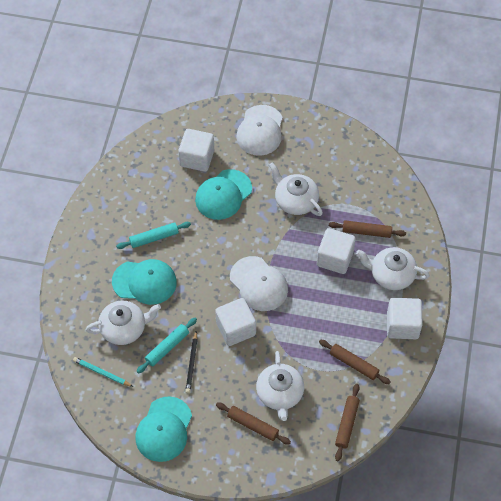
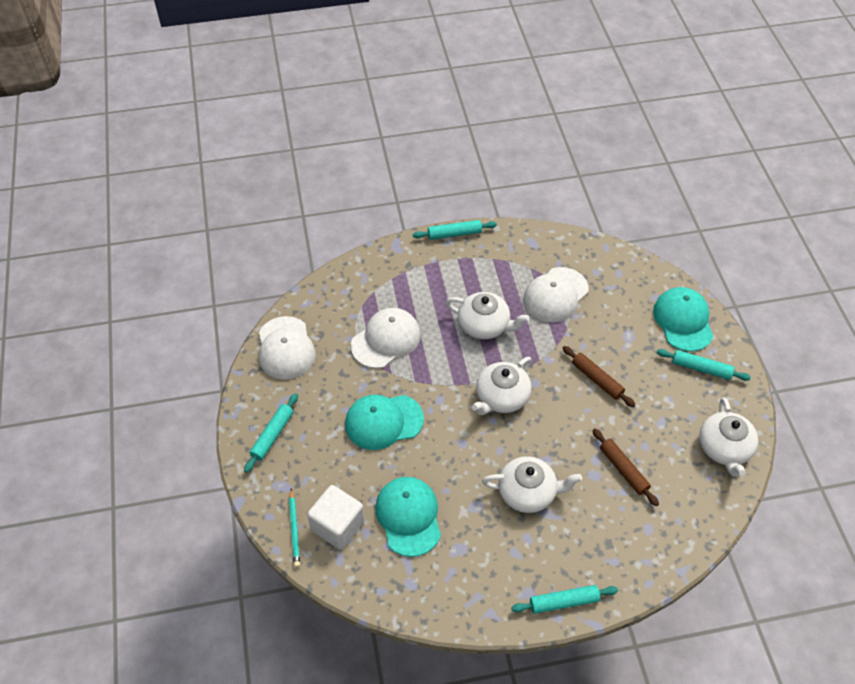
black pencil: 1 -> 0
brown rolling pin: 4 -> 2
turquoise rolling pin: 2 -> 4
white cap: 2 -> 3
white cube: 4 -> 1

